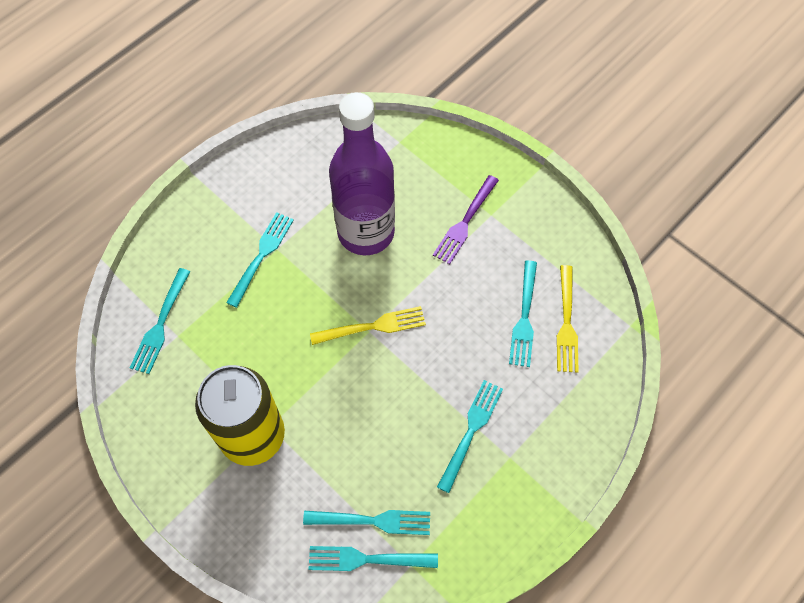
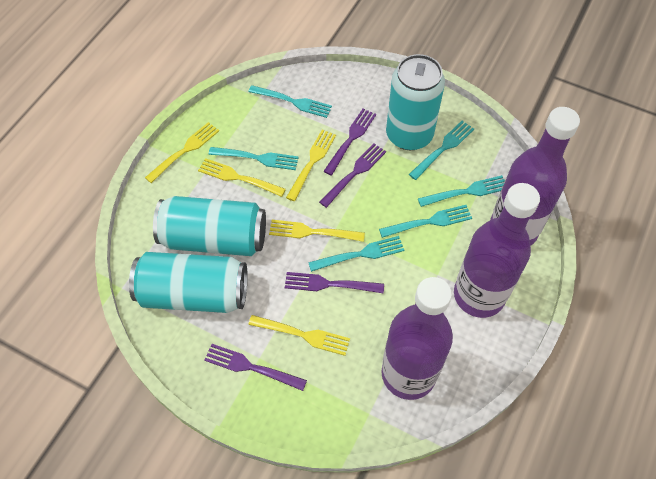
purple bottle: 1 -> 3
purple fork: 1 -> 4
turquoise can: 0 -> 3
yellow can: 1 -> 0
yellow fork: 2 -> 5

